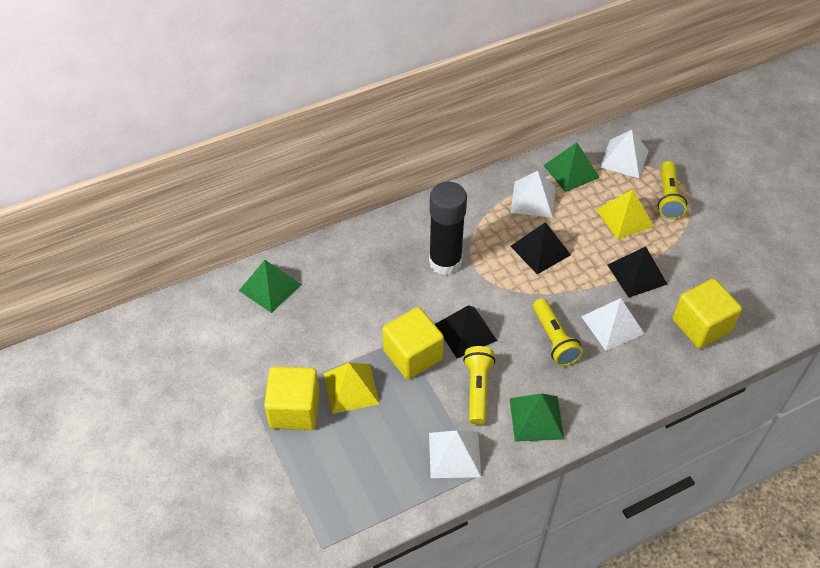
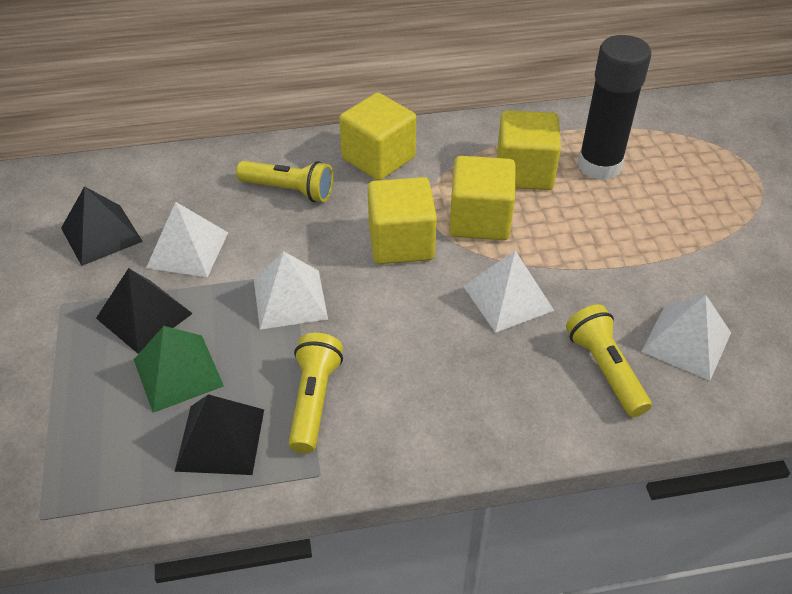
green pyramid: 3 -> 1
yellow cube: 3 -> 4
yellow pyramid: 2 -> 0

